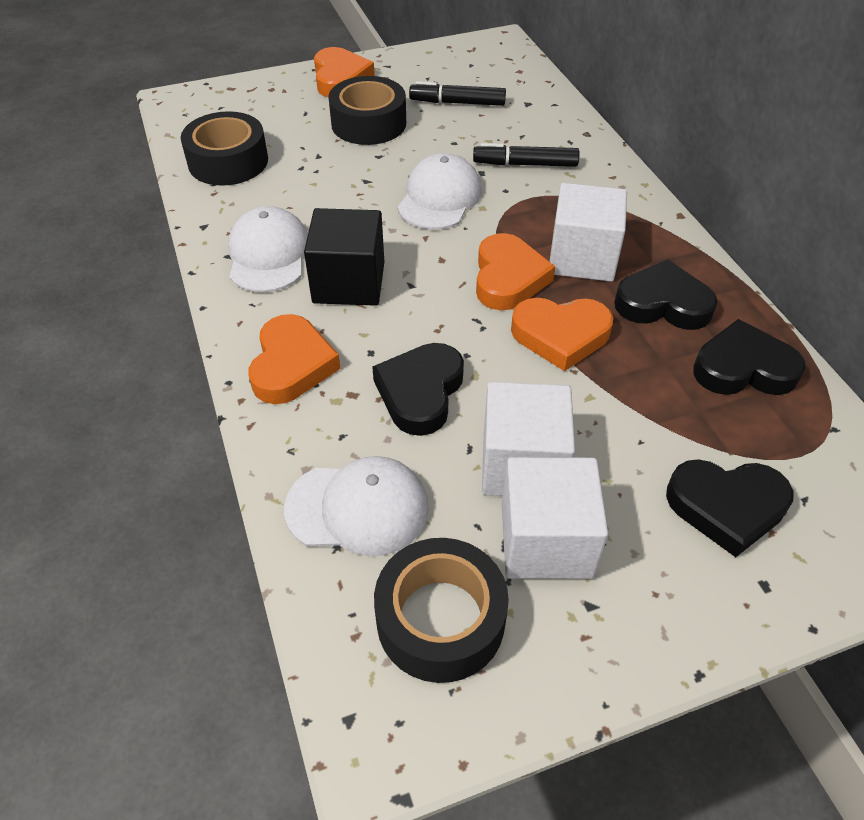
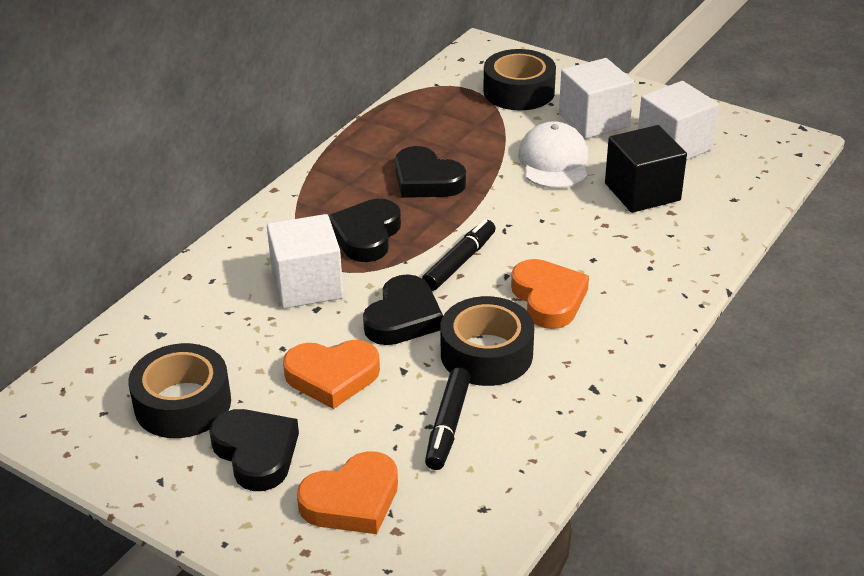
orange heart: 4 -> 3
white cap: 3 -> 1

